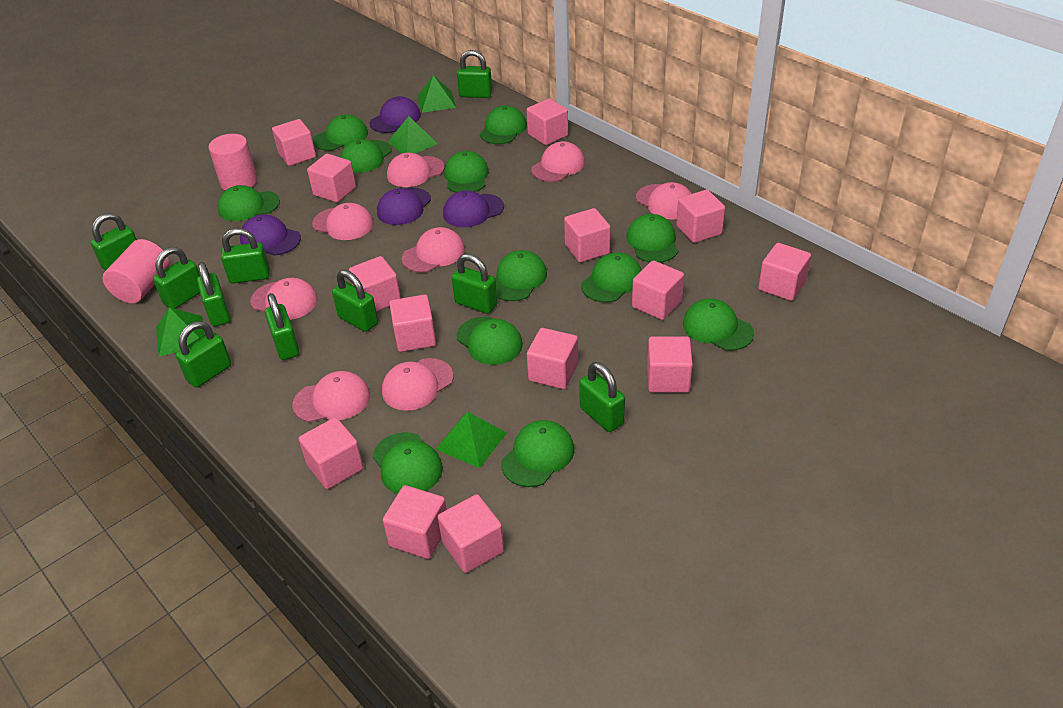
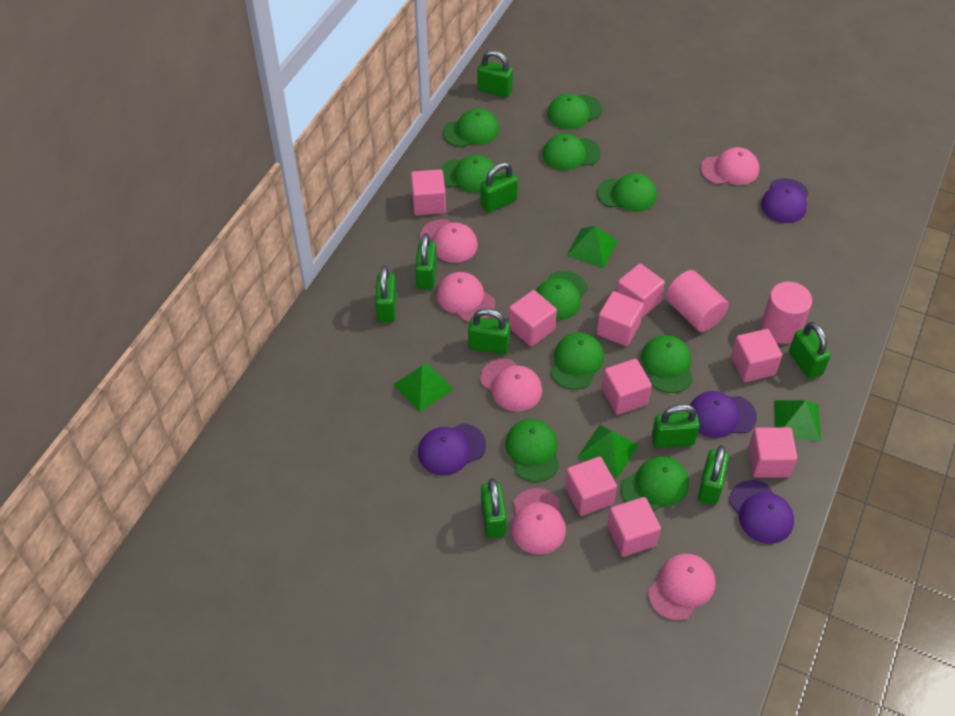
green cap: 12 -> 10
green padlock: 10 -> 9
pink cap: 8 -> 6
pink cube: 14 -> 9

